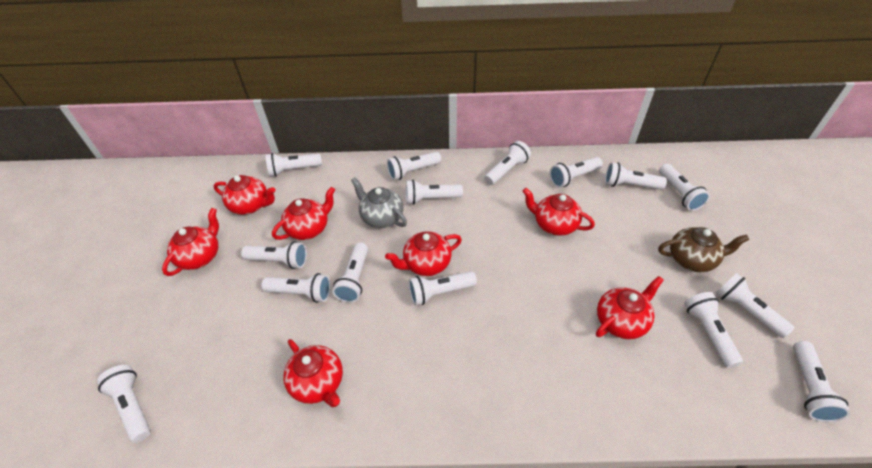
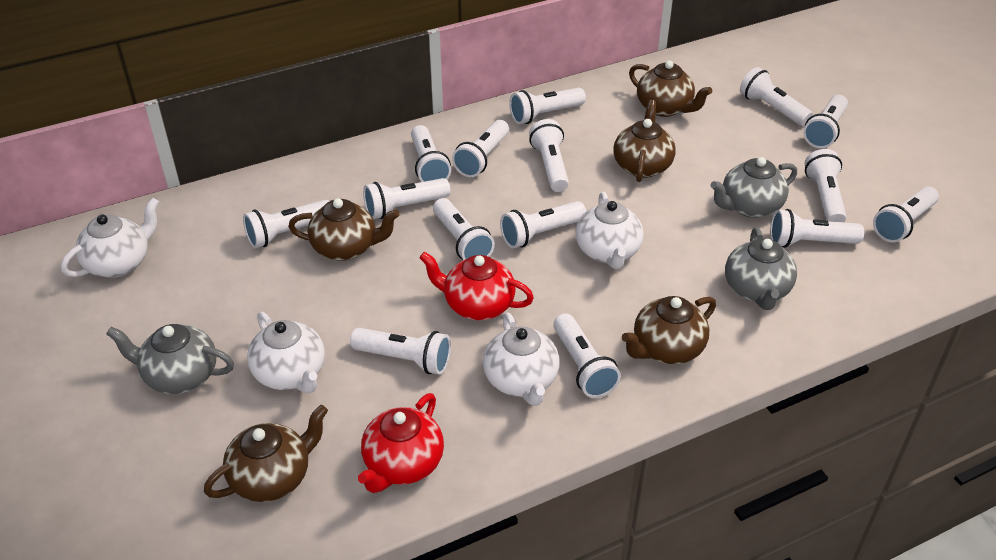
brown teapot: 1 -> 5
grey teapot: 1 -> 3
red teapot: 7 -> 2
white teapot: 0 -> 4

